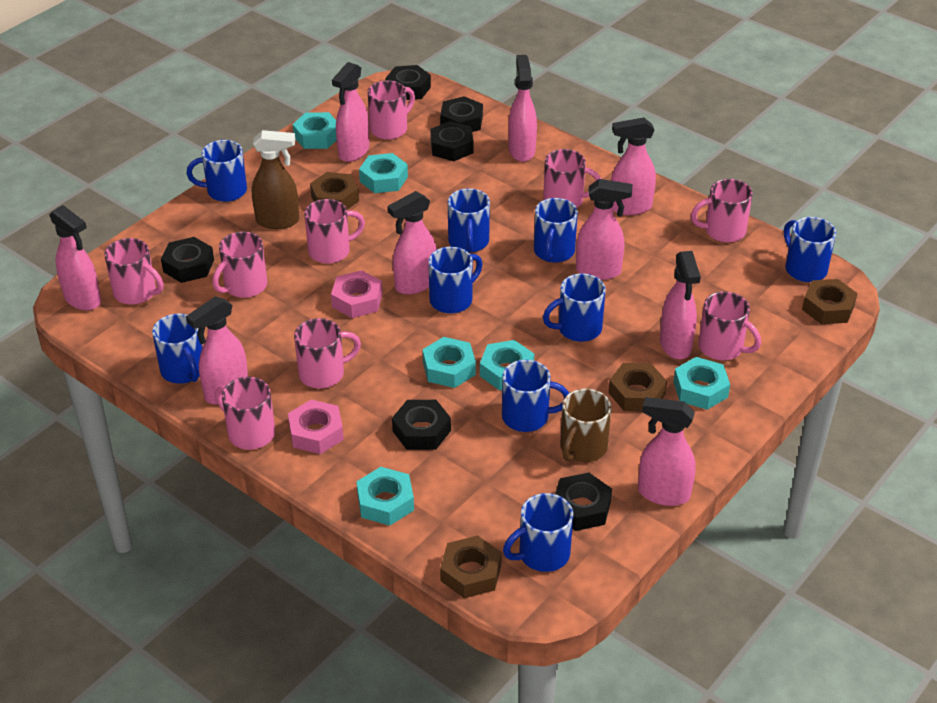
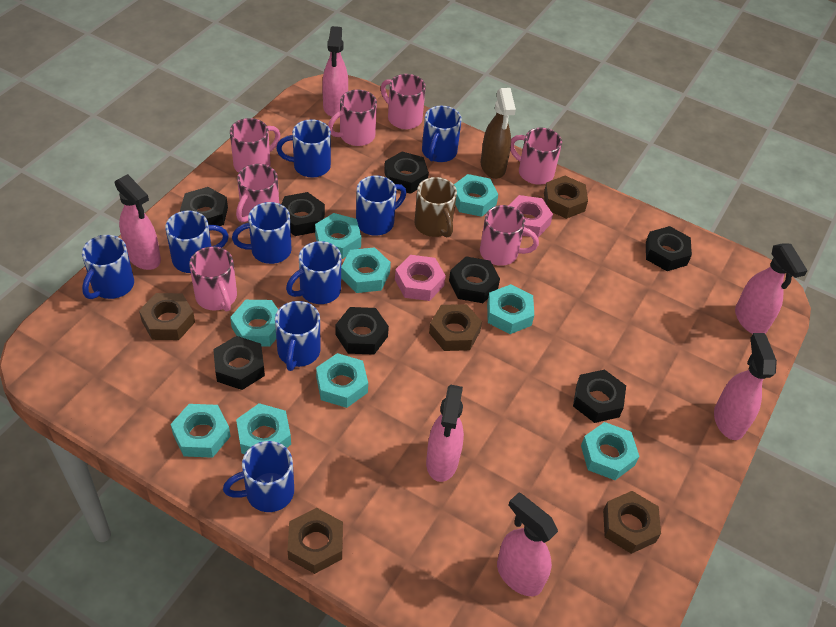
black nut: 6 -> 8
brown nut: 4 -> 5
pink mug: 9 -> 7
pink spray bottle: 9 -> 6
turquoise nut: 6 -> 9

